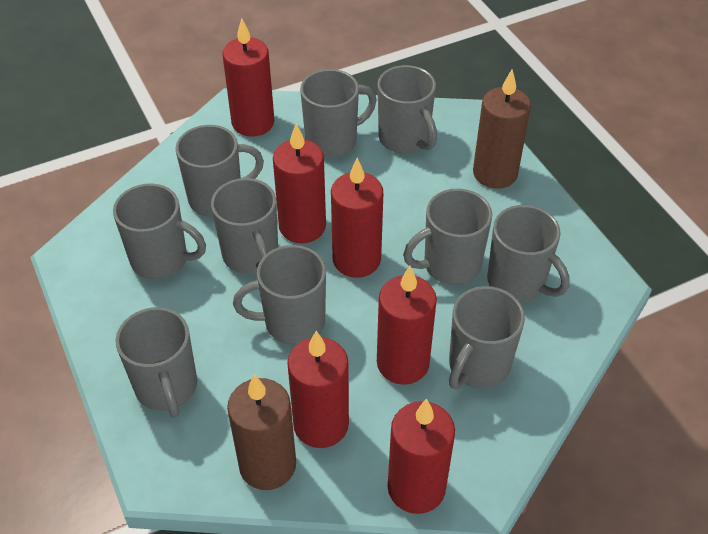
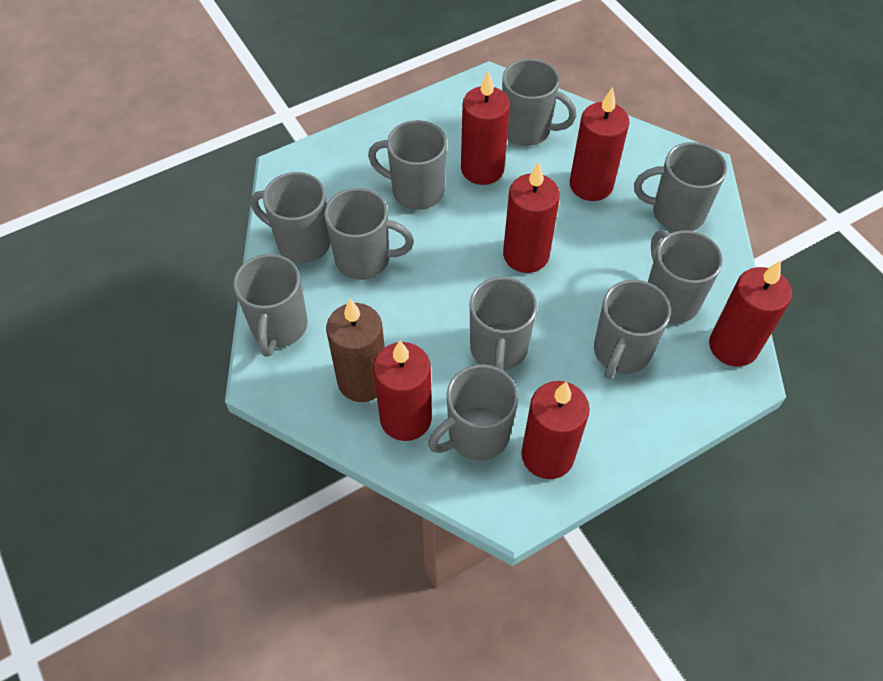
brown candle: 2 -> 1

